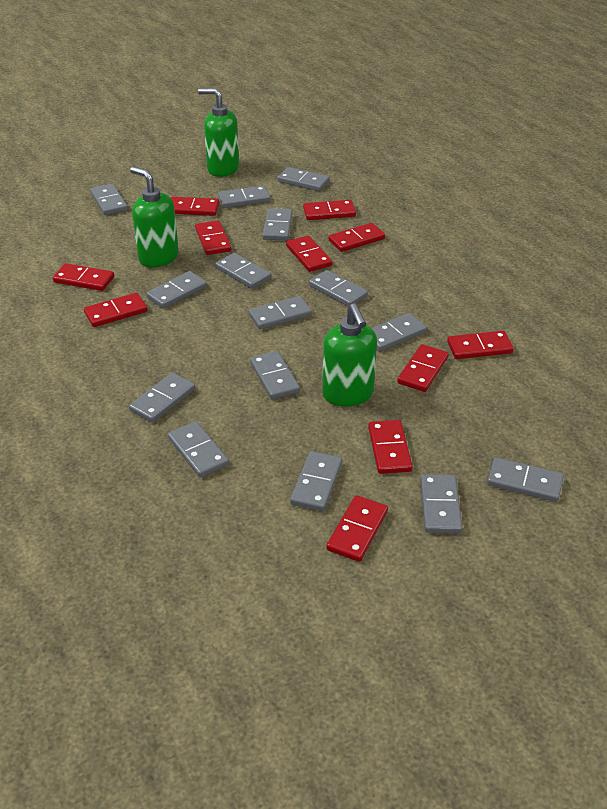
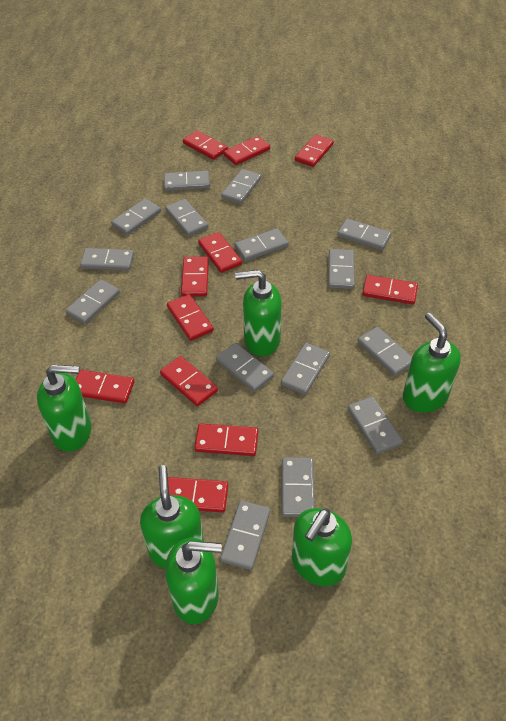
green soap dispenser: 3 -> 6

